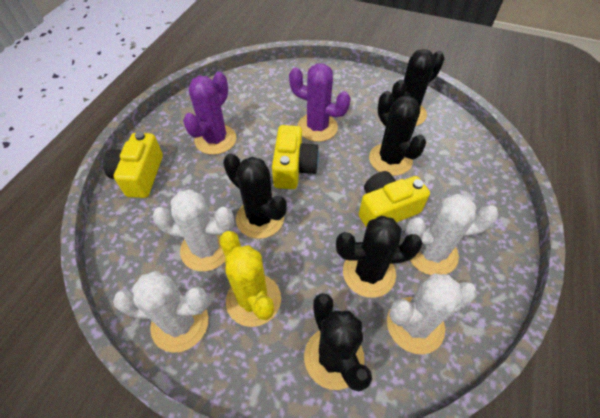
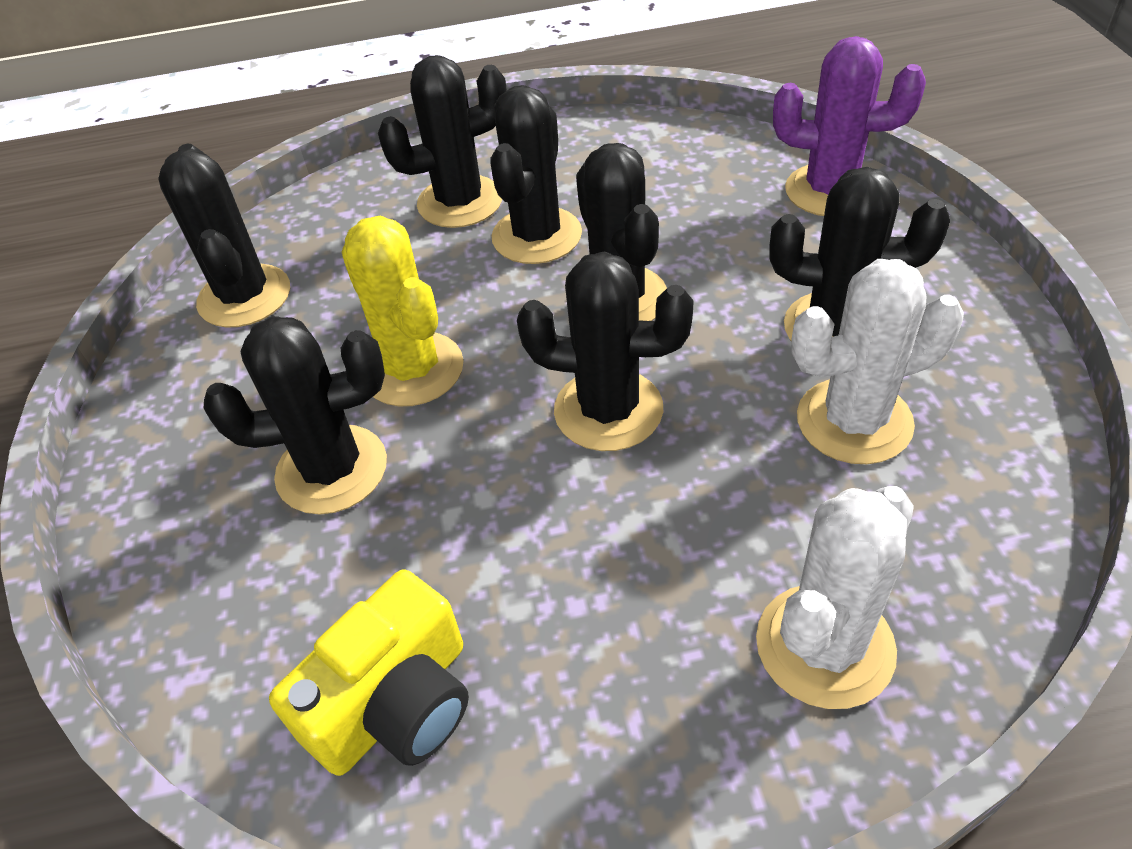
black cactus: 5 -> 7
purple cactus: 2 -> 1
white cactus: 4 -> 2
yellow camera: 3 -> 1

